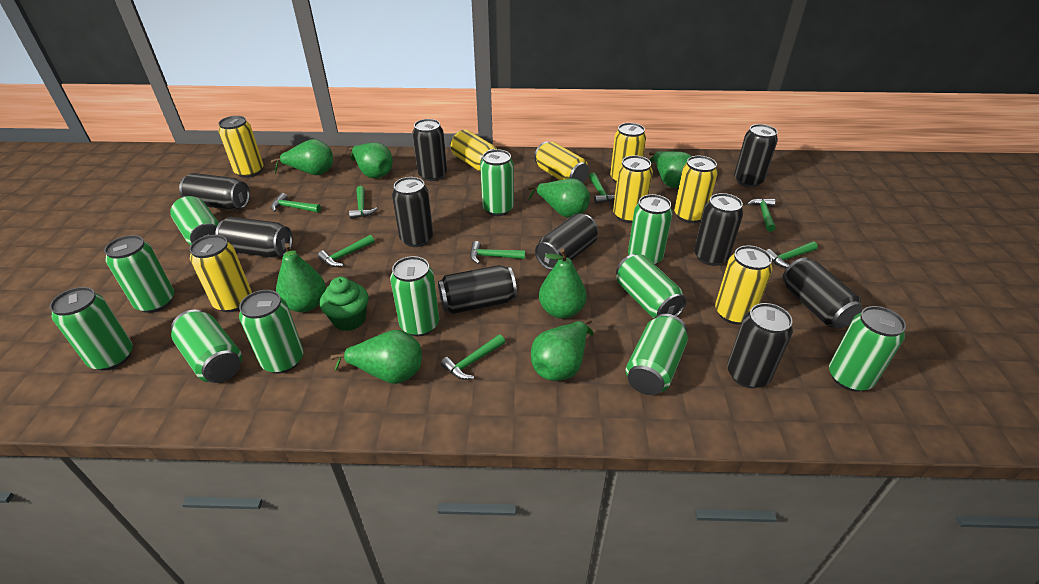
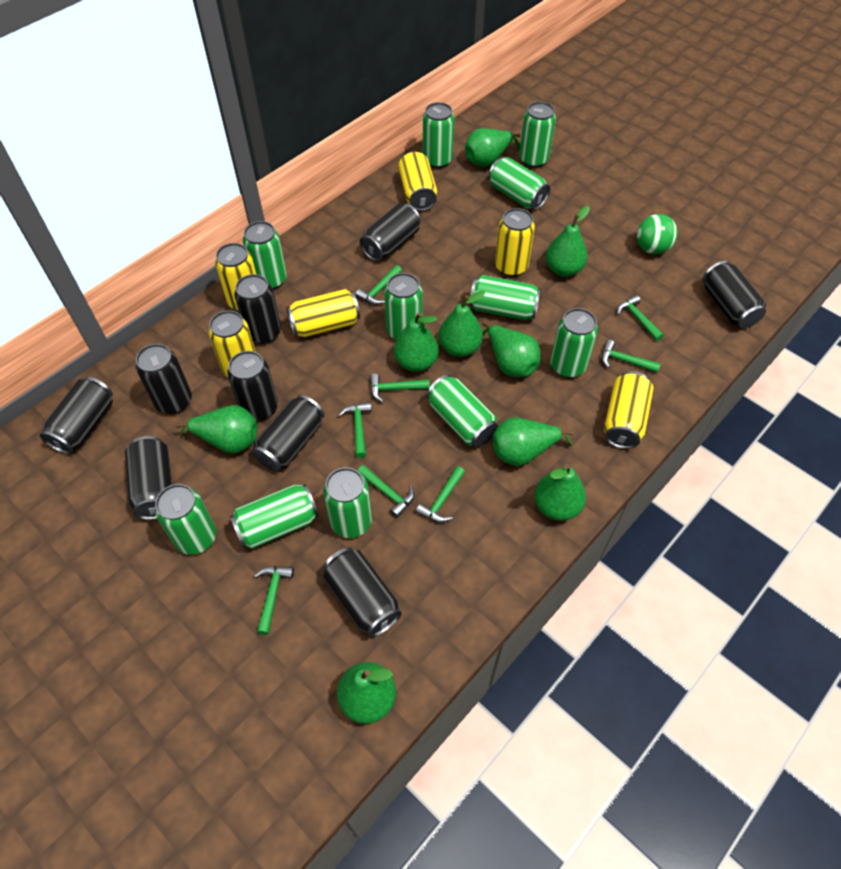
black can: 10 -> 9
green ball: 0 -> 1
green cupcake: 1 -> 0
green pear: 8 -> 9
yellow can: 8 -> 6

